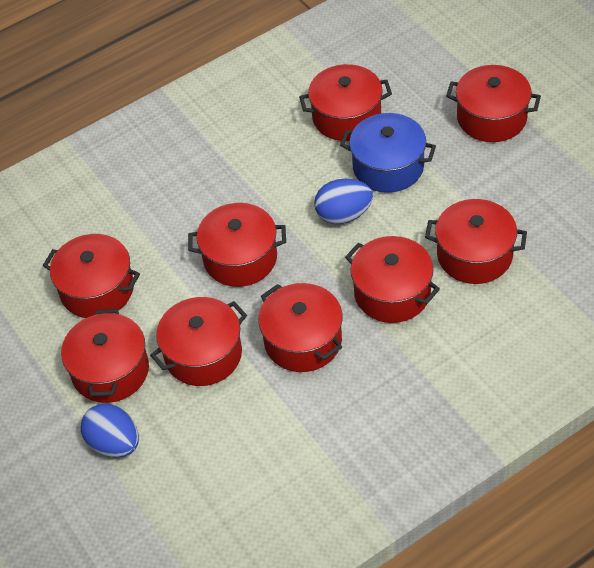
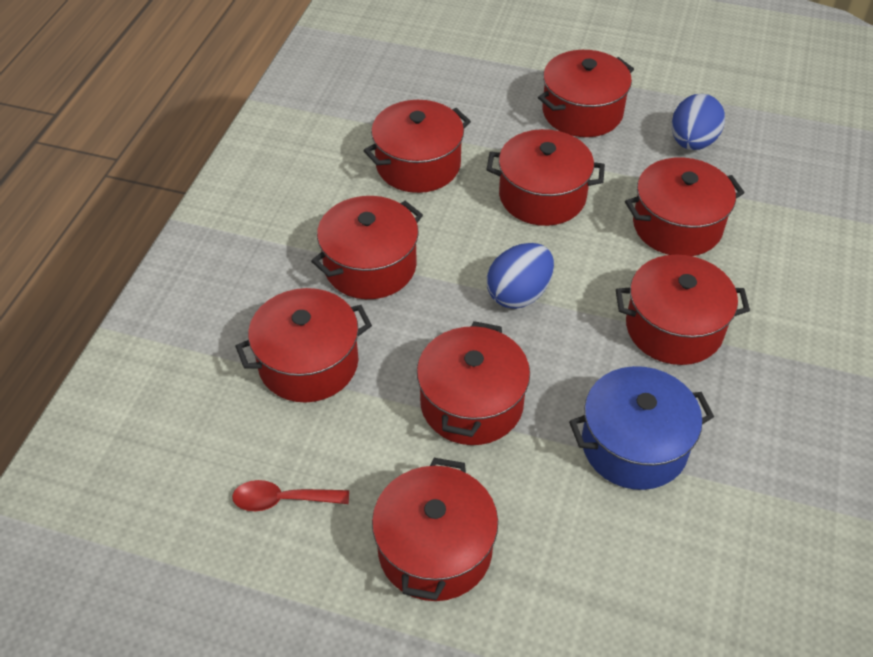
red spoon: 0 -> 1

